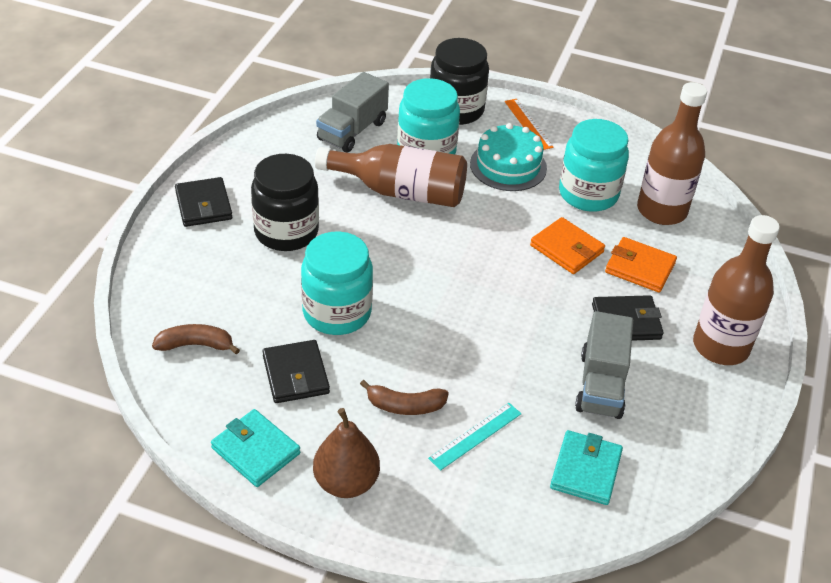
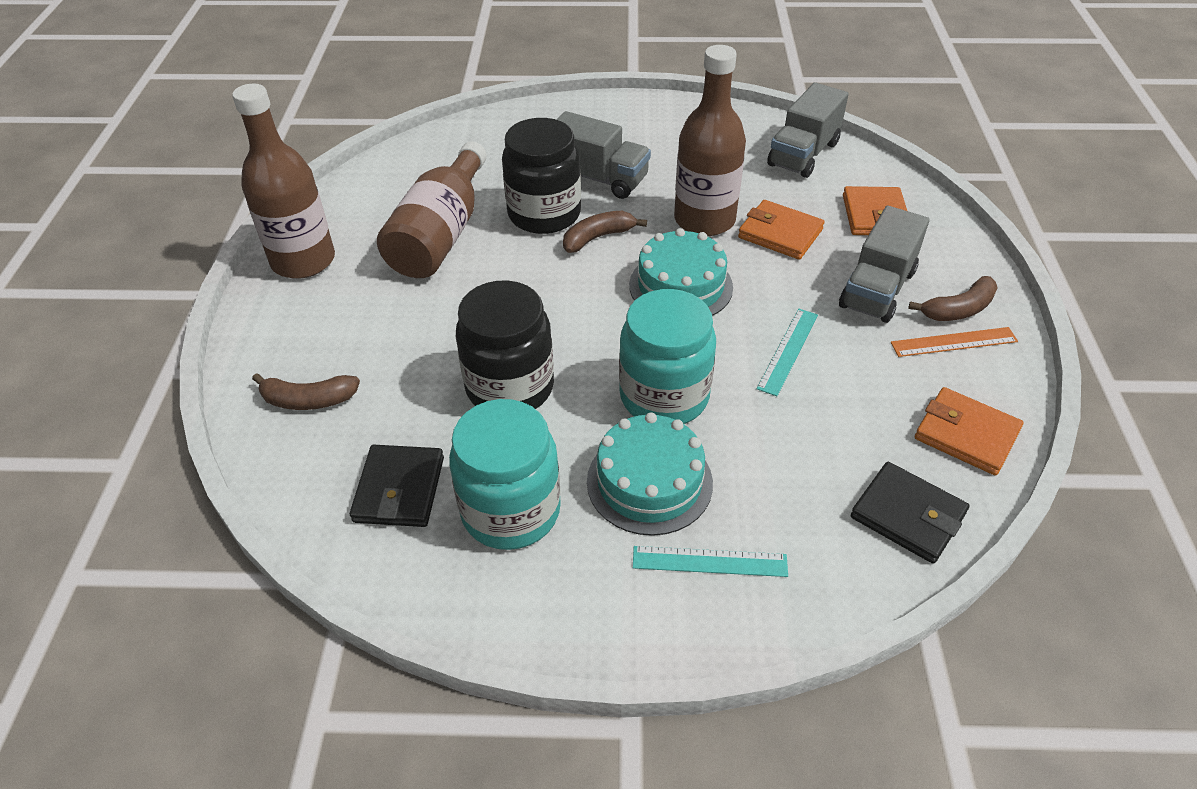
black wallet: 3 -> 2
brown banana: 2 -> 3
brown pear: 1 -> 0
grey truck: 2 -> 3
orange wallet: 2 -> 3
turquoise cake: 1 -> 2
turquoise jar: 3 -> 2
turquoise ruler: 1 -> 2
turquoise wallet: 2 -> 0

